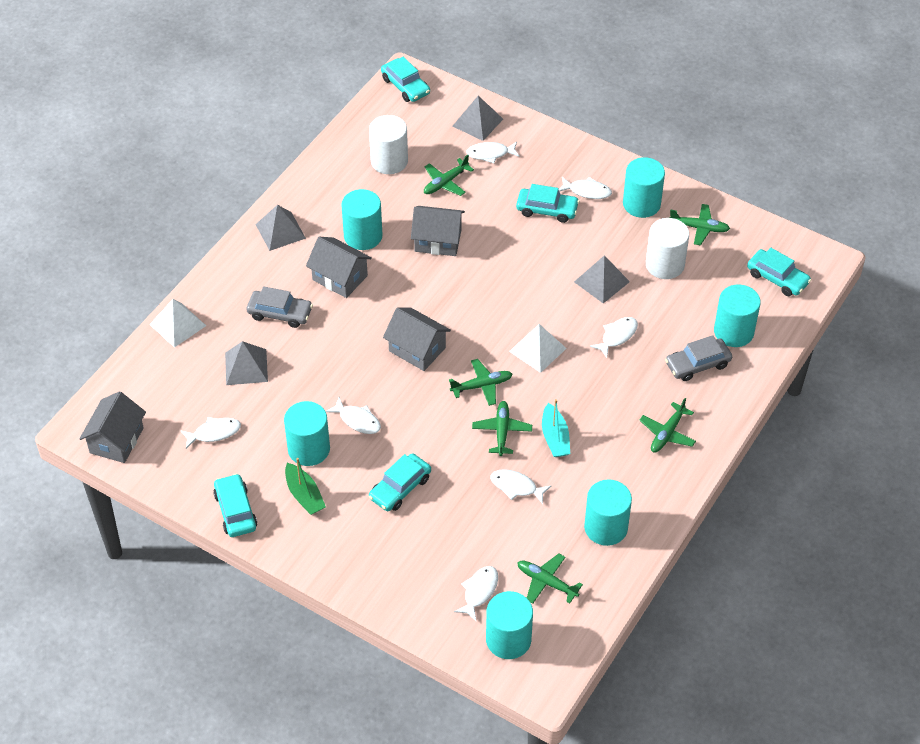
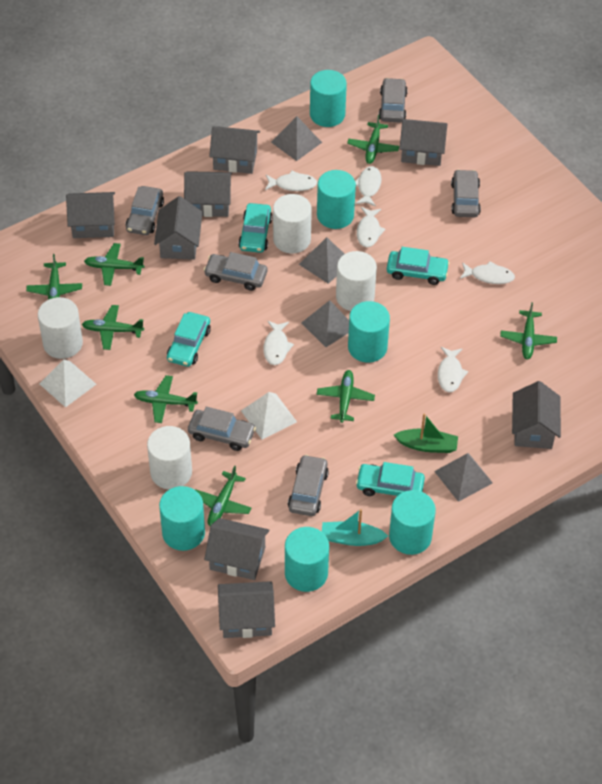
green plane: 6 -> 8
grey car: 2 -> 6
grey house: 4 -> 8
turquoise car: 5 -> 4
white cylinder: 2 -> 4
white fish: 7 -> 6

